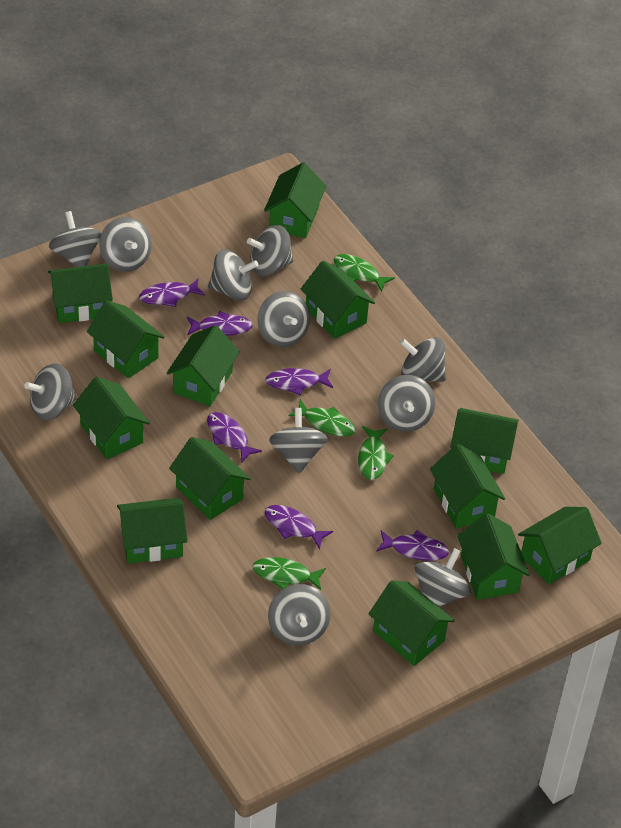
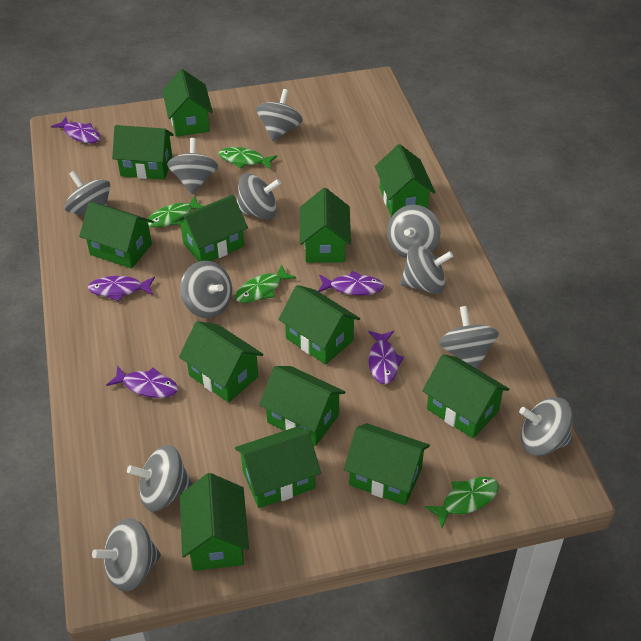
purple fish: 6 -> 5

